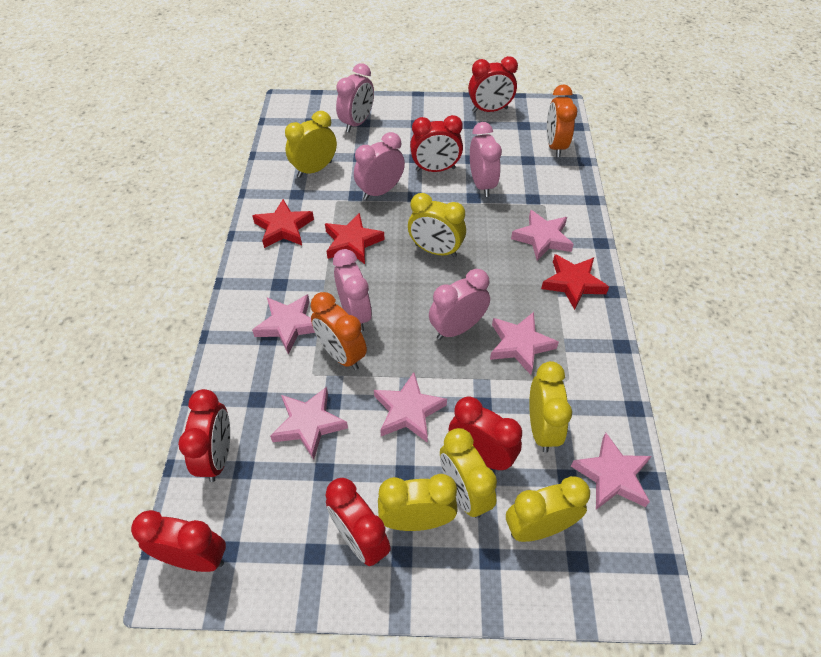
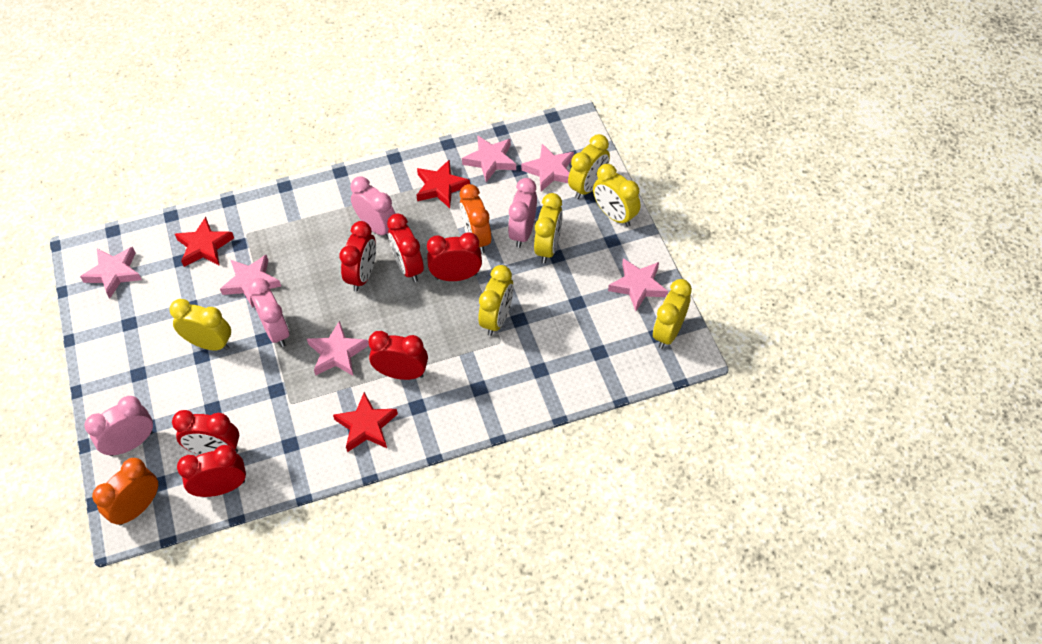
pink clock: 5 -> 4

